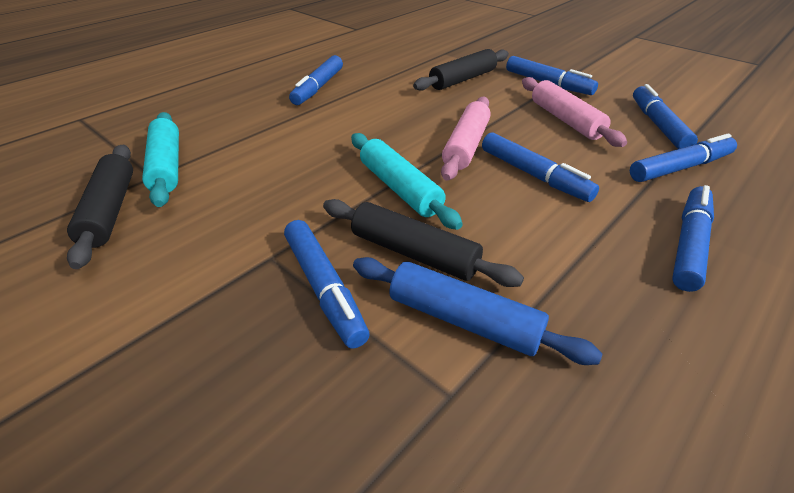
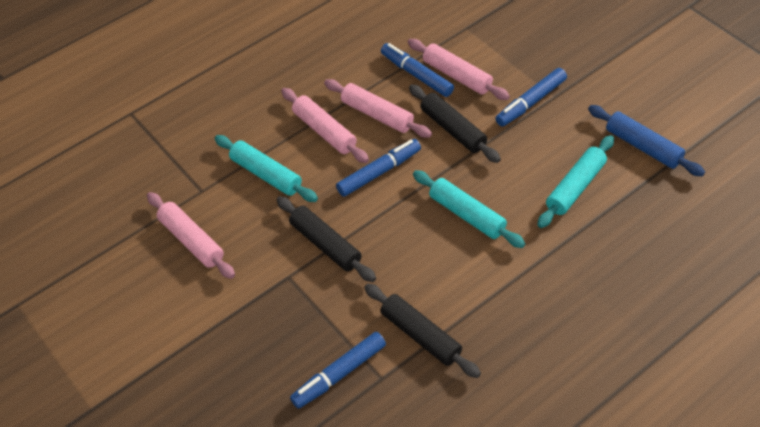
blue marker: 7 -> 4
pink rolling pin: 2 -> 4
turquoise rolling pin: 2 -> 3

